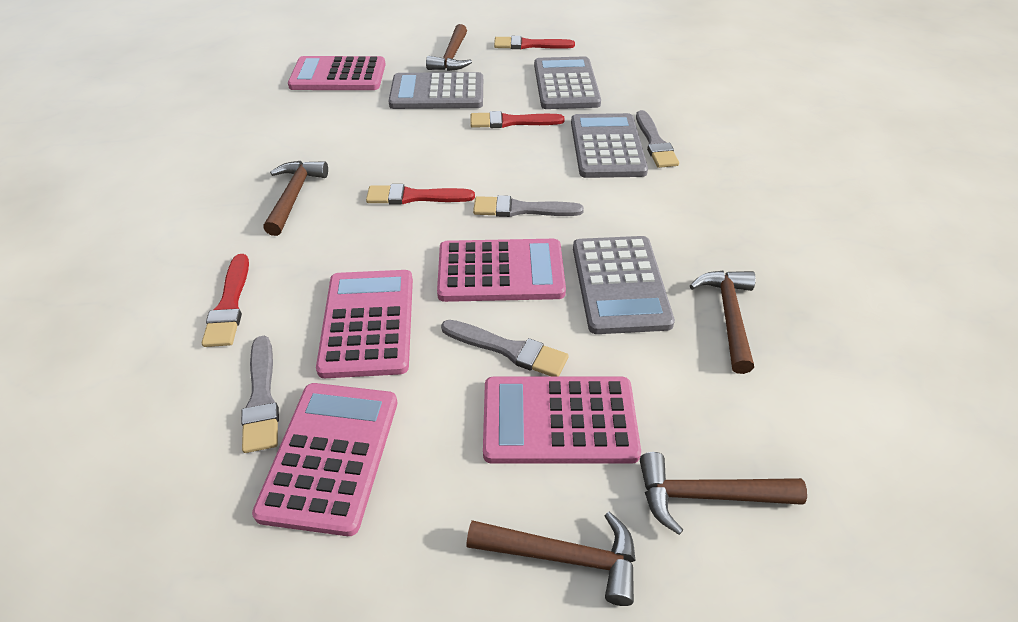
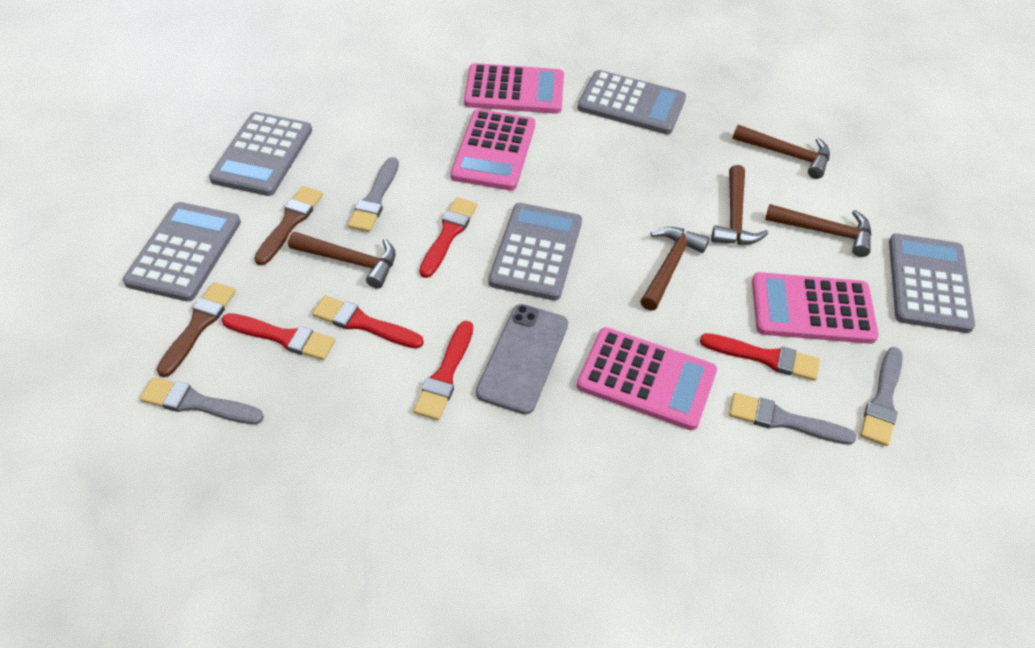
brown brush: 0 -> 2
grey calculator: 4 -> 5
grey phone: 0 -> 1
pink calculator: 5 -> 4
red brush: 4 -> 5

